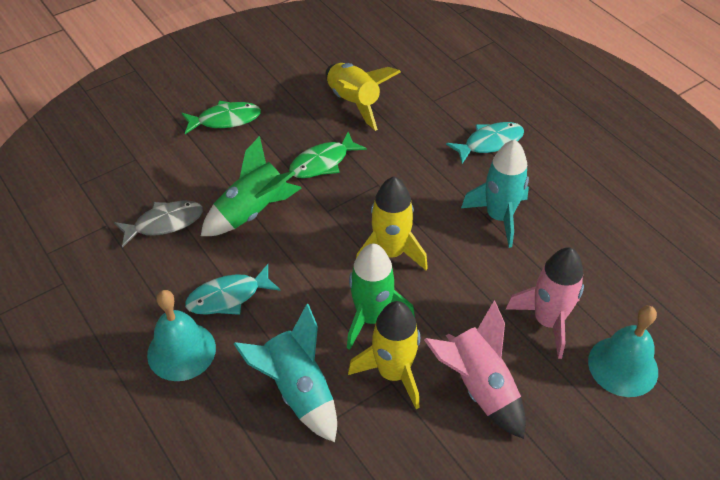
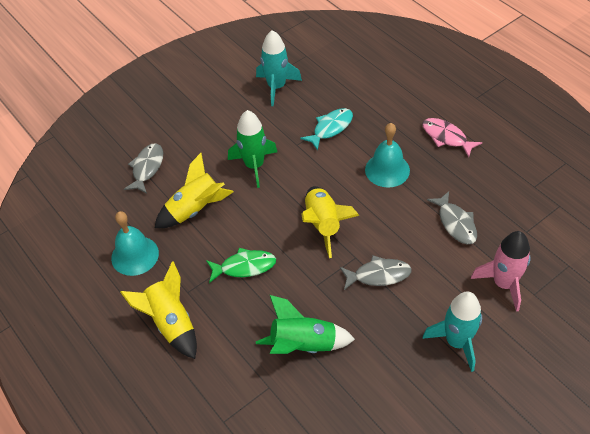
green fish: 2 -> 1
grey fish: 1 -> 3
pink fish: 0 -> 1
pink rocket: 2 -> 1
turquoise fish: 2 -> 1

